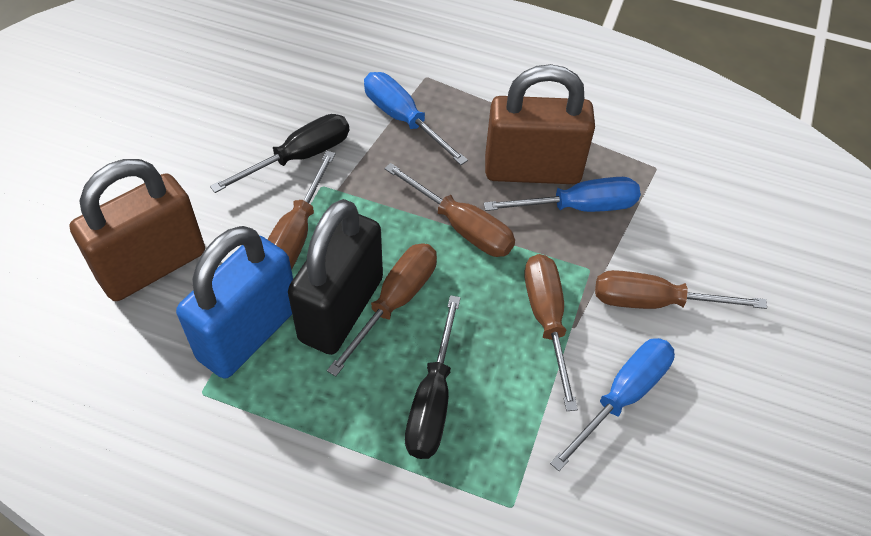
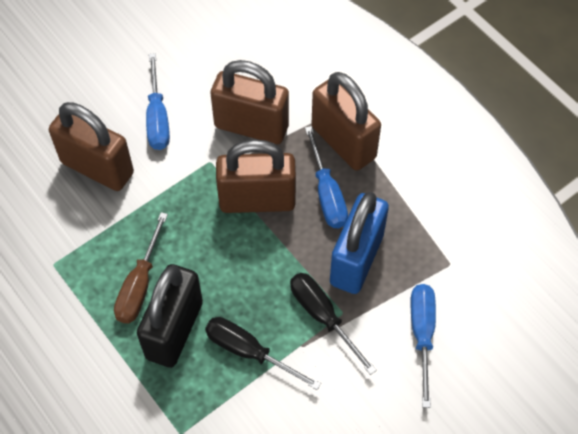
brown padlock: 2 -> 4
brown screwdriver: 5 -> 1

